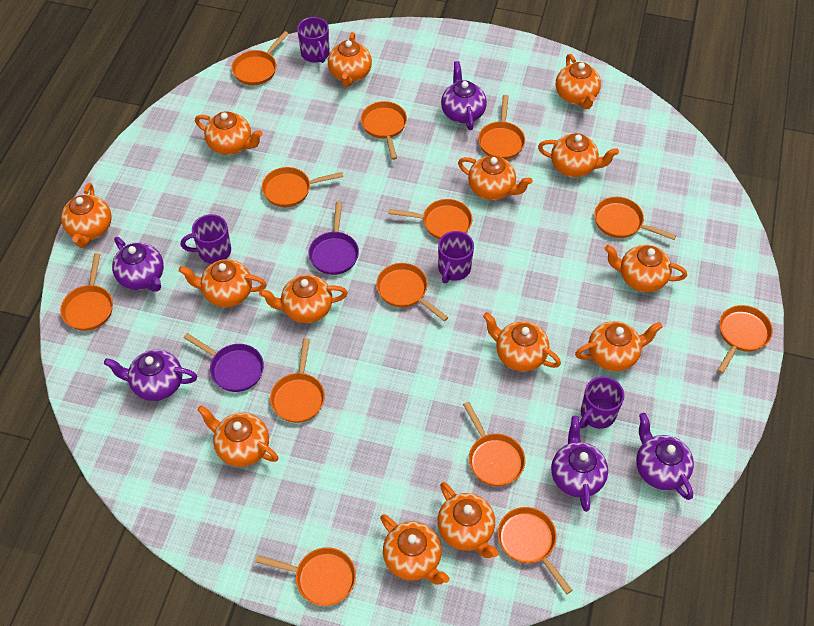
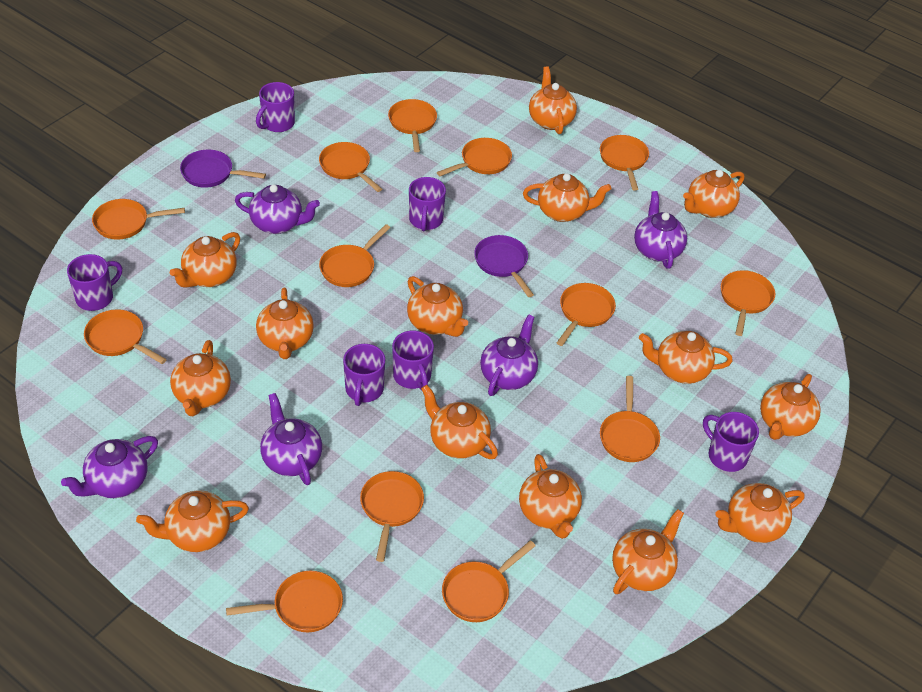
purple mug: 4 -> 6

